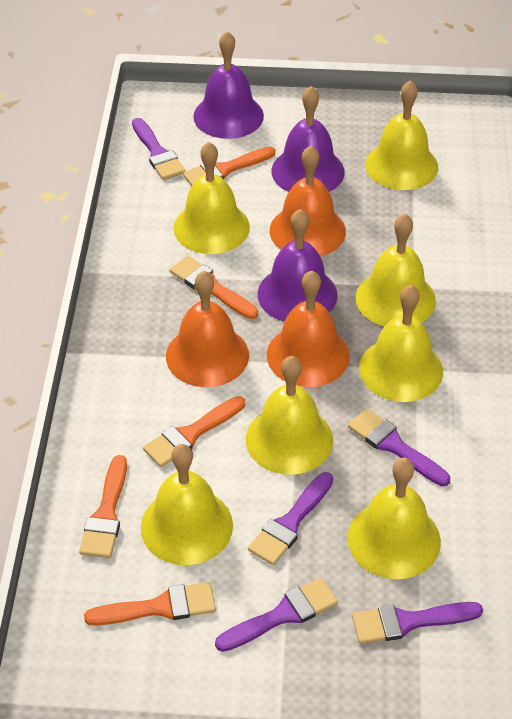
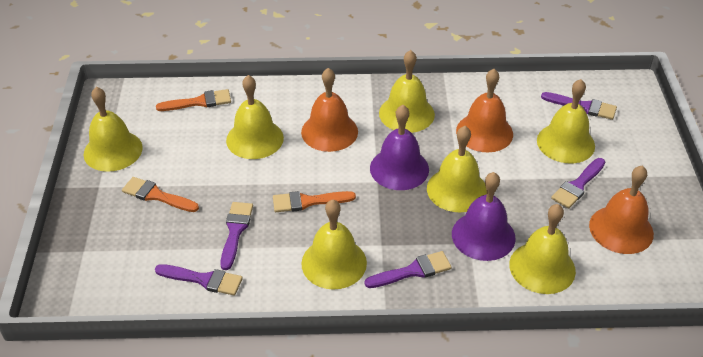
orange brush: 5 -> 3
purple bell: 3 -> 2

